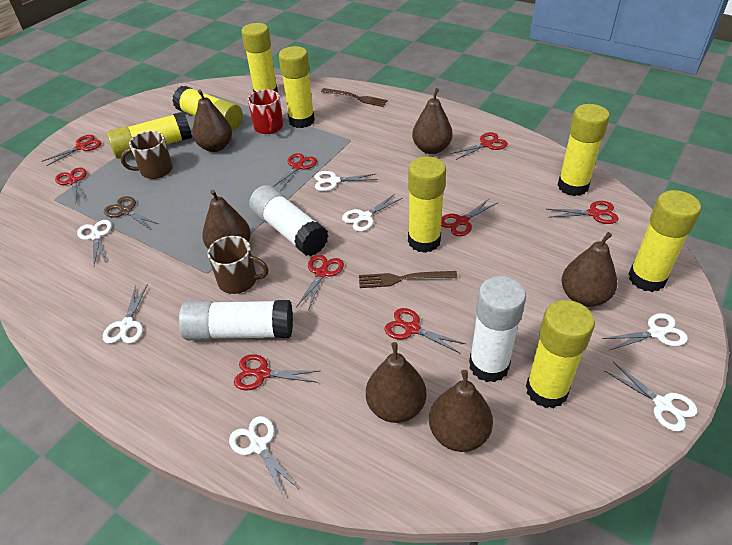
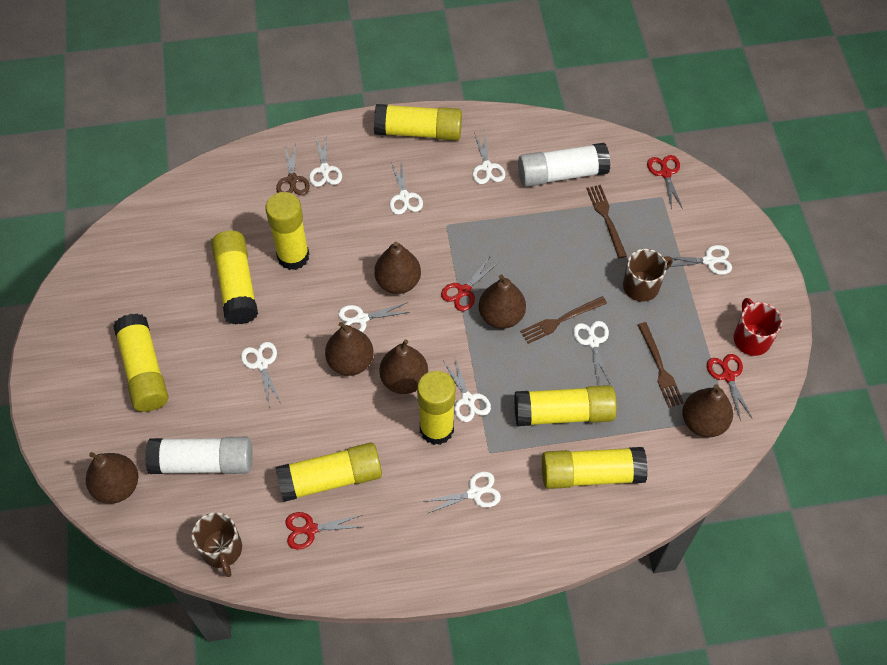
brown fork: 2 -> 3
red scissors: 9 -> 4
white glue stick: 3 -> 2
white scissors: 7 -> 9

